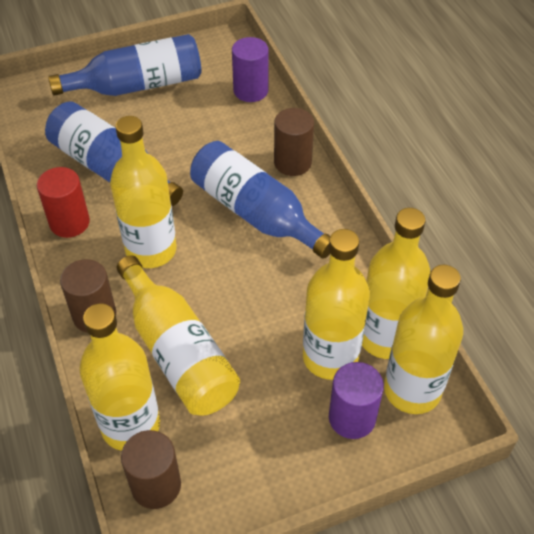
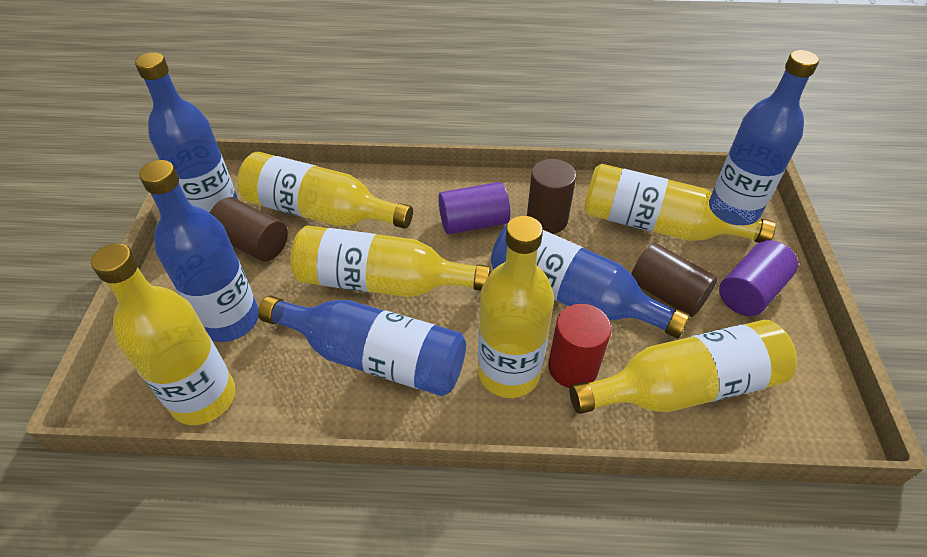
blue bottle: 3 -> 5

